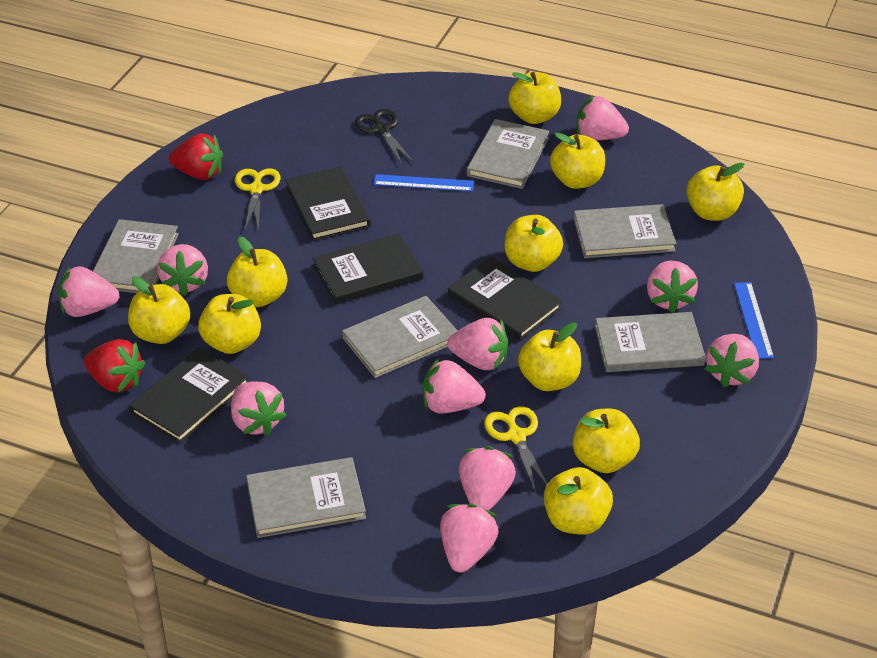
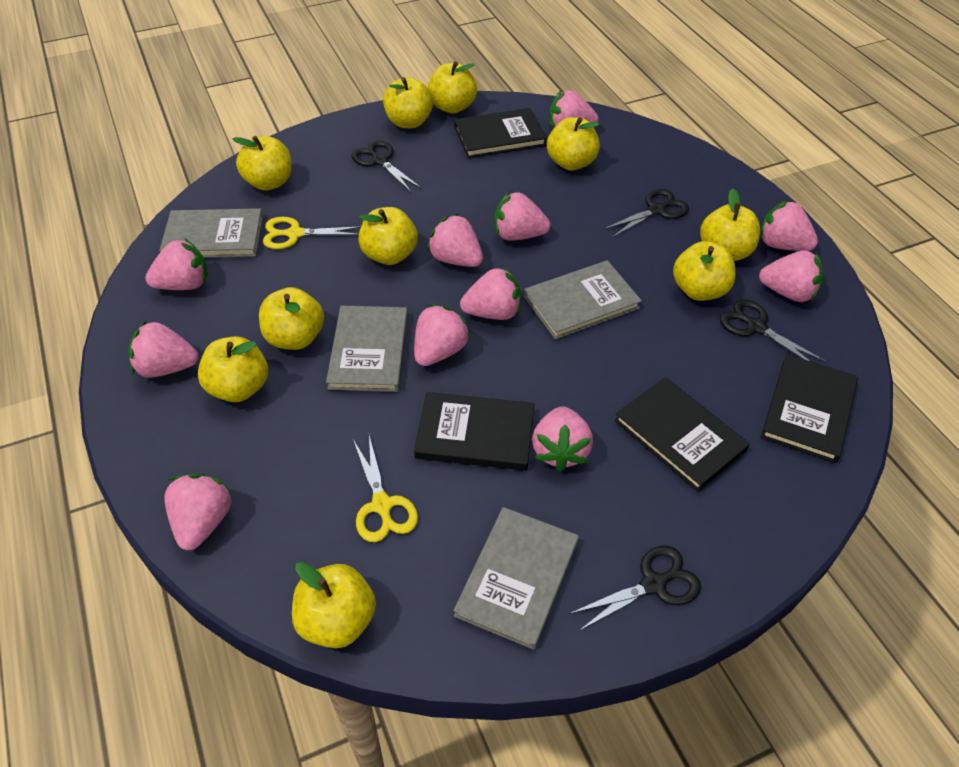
black scissors: 1 -> 4
blue ruler: 2 -> 0
grey book: 6 -> 4
pink strawberry: 10 -> 11
red strawberry: 2 -> 0

